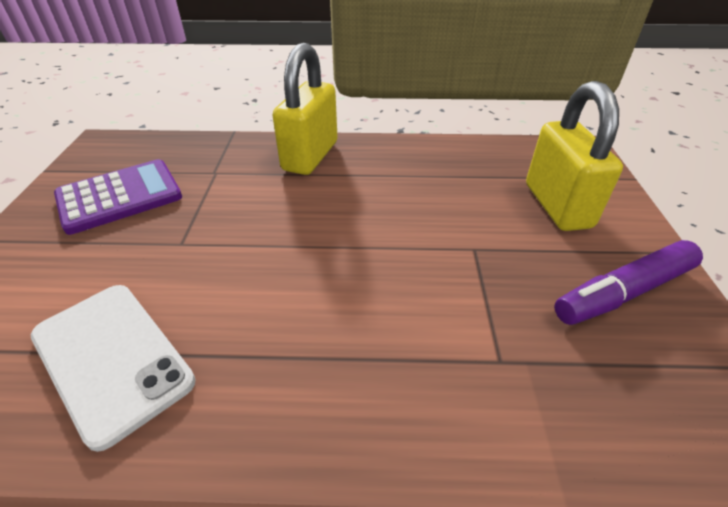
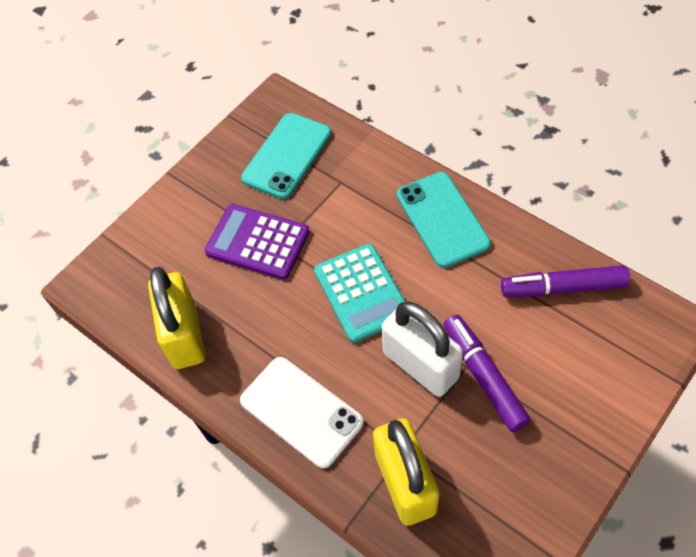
purple marker: 1 -> 2
turquoise calculator: 0 -> 1
turquoise phone: 0 -> 2
white padlock: 0 -> 1

